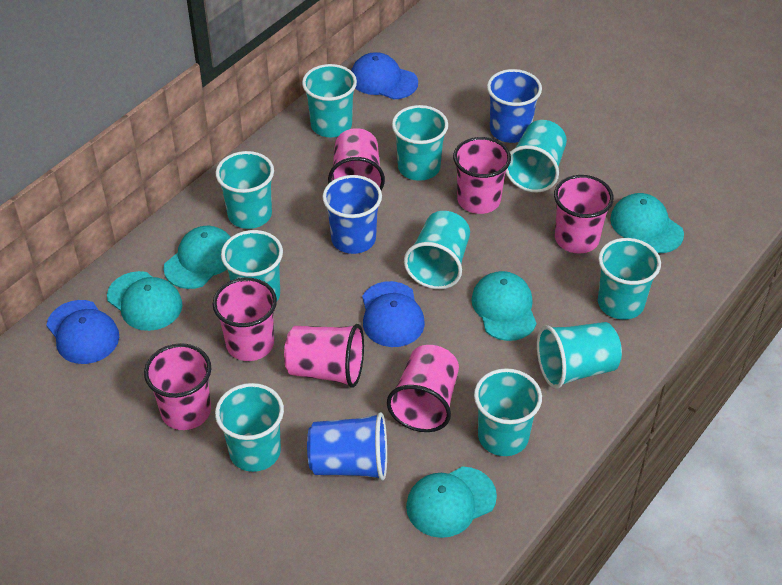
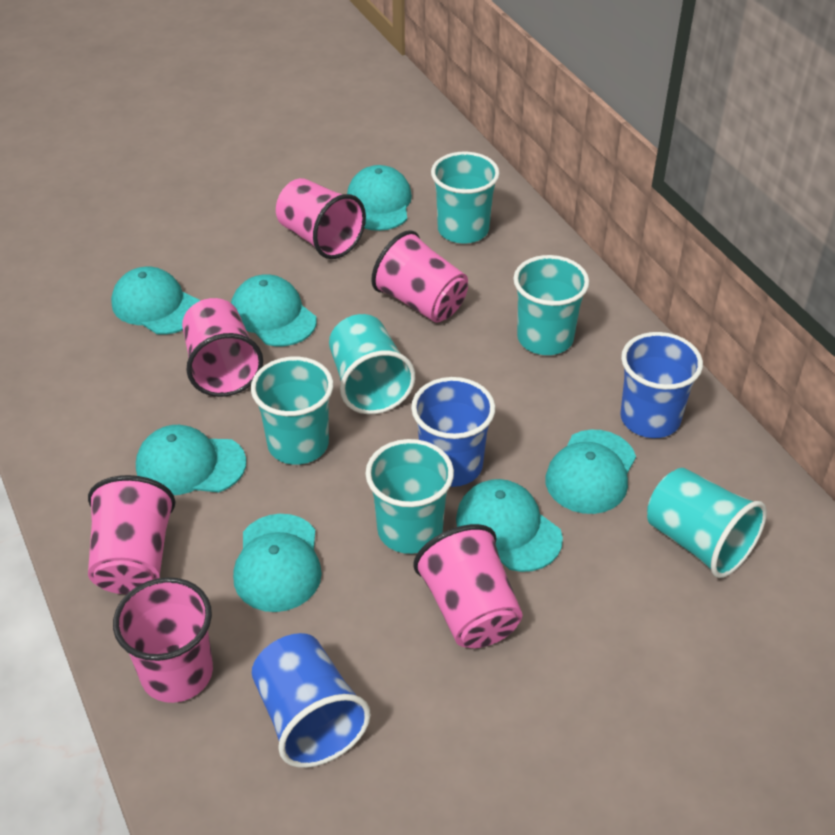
blue cap: 3 -> 0
pink cup: 7 -> 6
turquoise cap: 5 -> 7
turquoise cup: 10 -> 6

